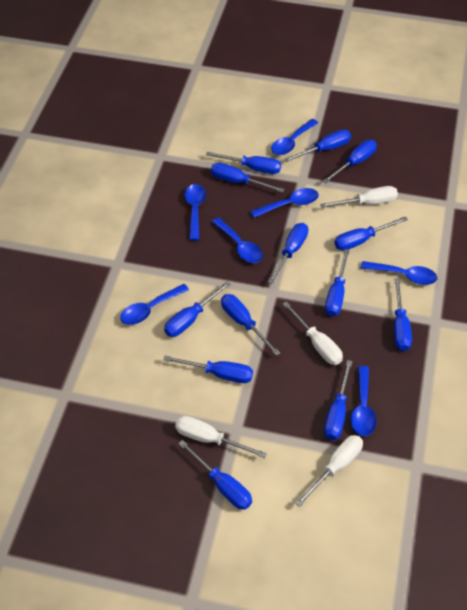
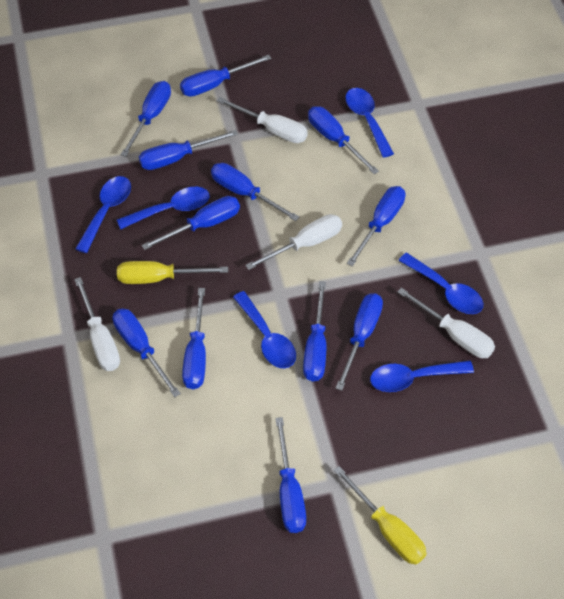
blue screwdriver: 13 -> 12
blue spoon: 7 -> 6
yellow screwdriver: 0 -> 2

